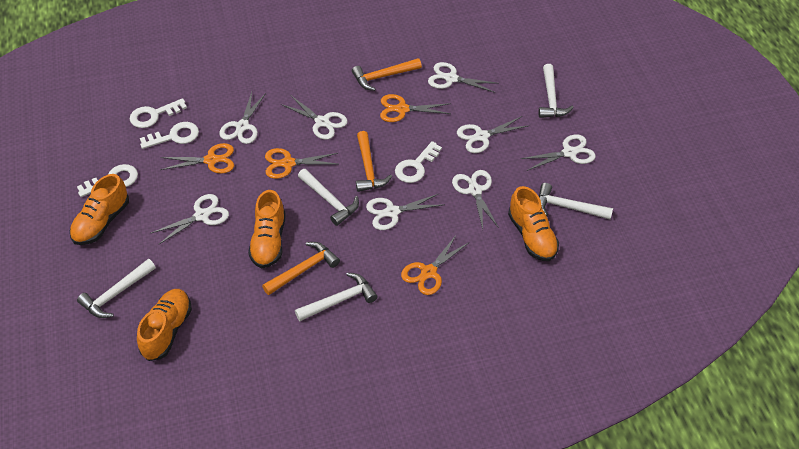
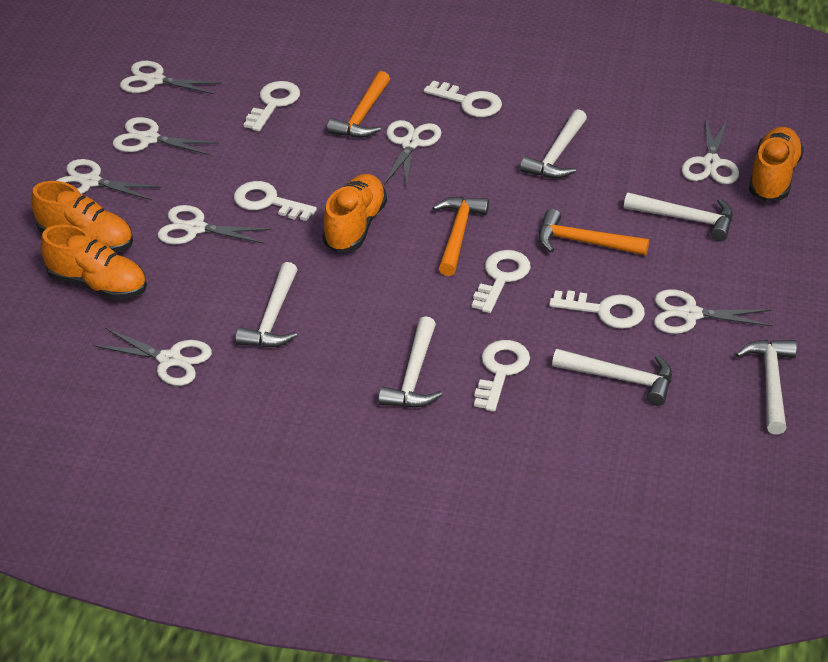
orange scissors: 4 -> 0
white hammer: 5 -> 6
white key: 4 -> 6

